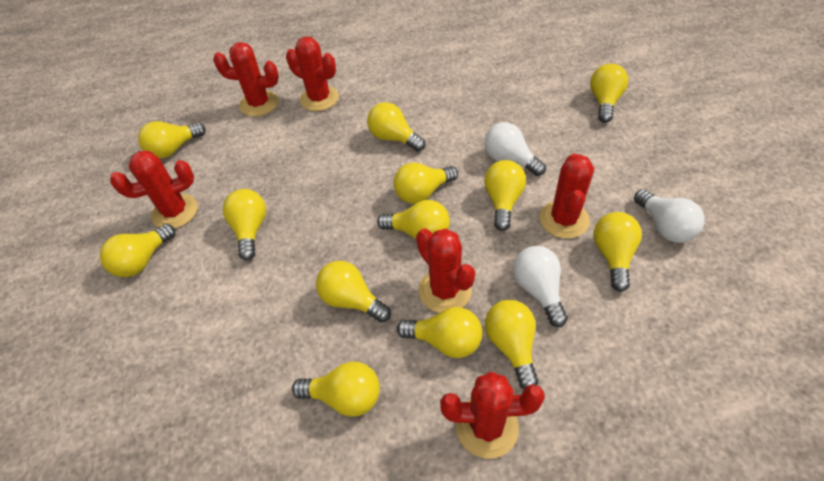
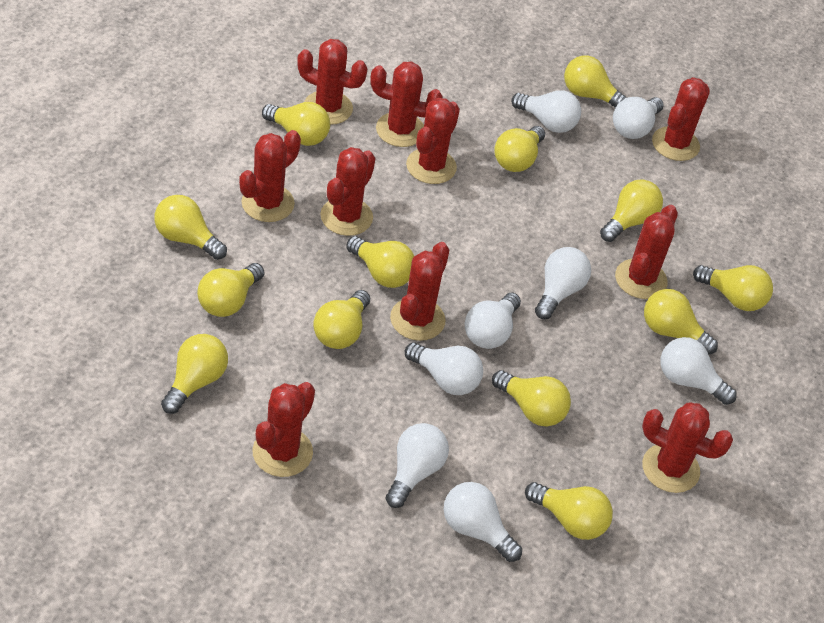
red cactus: 6 -> 10
white light bulb: 3 -> 8

